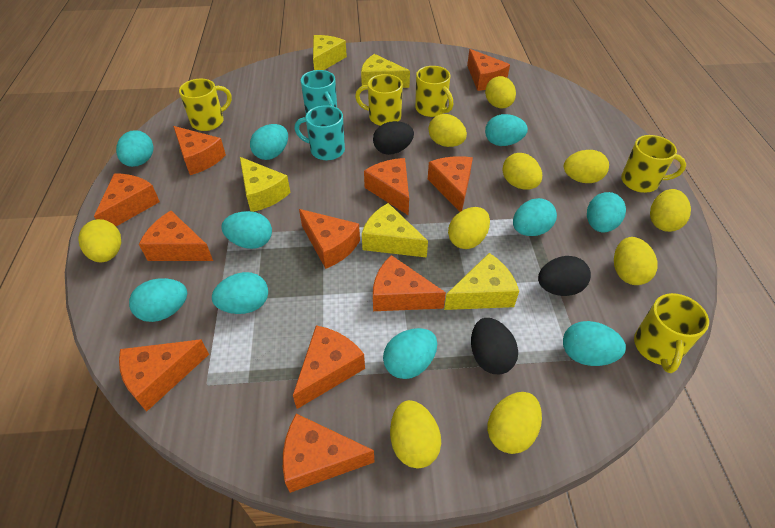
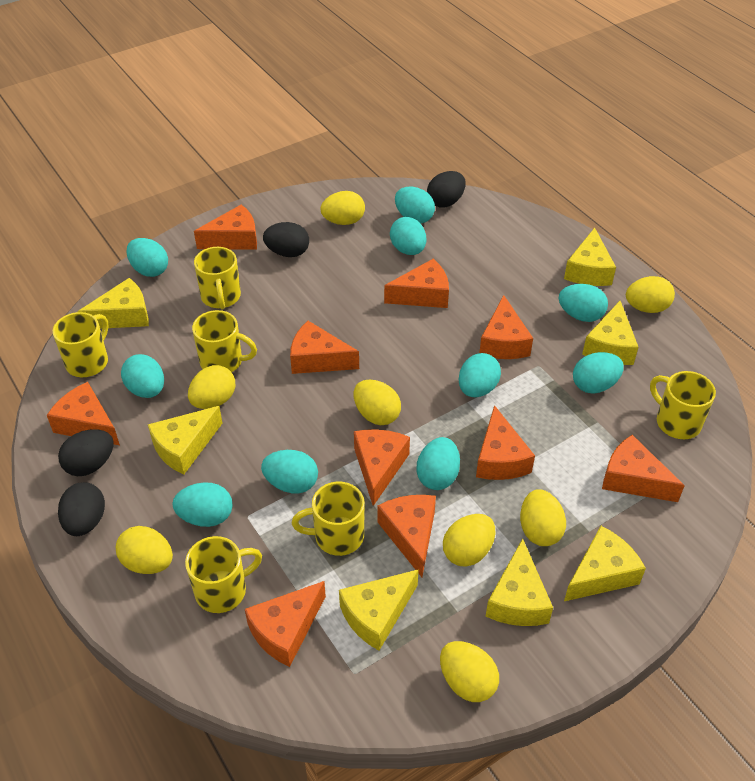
black egg: 3 -> 4
orange cheese: 11 -> 10
turquoise mug: 2 -> 0
yellow cheese: 5 -> 7
yellow egg: 10 -> 8
yellow mug: 5 -> 6

